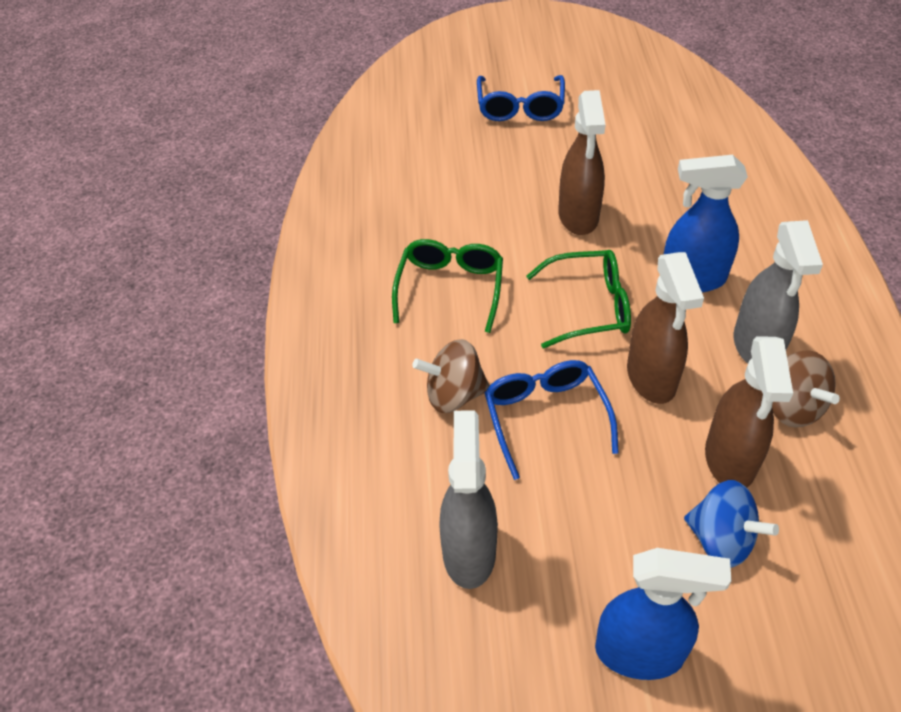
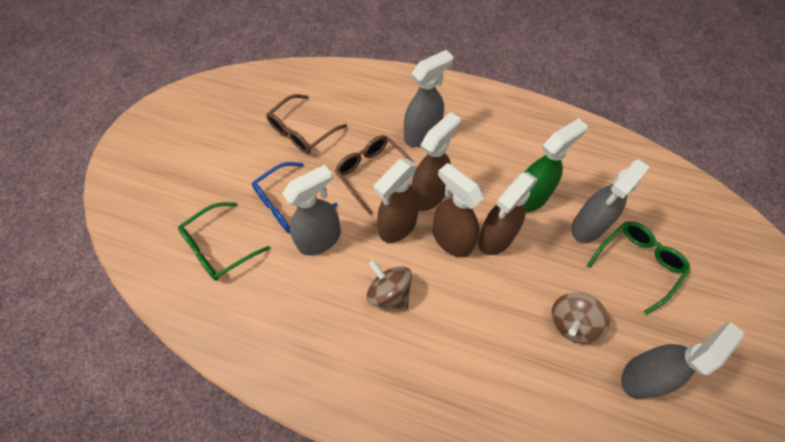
blue glasses: 2 -> 1
blue spinning top: 1 -> 0
blue spray bottle: 2 -> 0
brown glasses: 0 -> 2
brown spray bottle: 3 -> 4
green spray bottle: 0 -> 1
grey spray bottle: 2 -> 4

